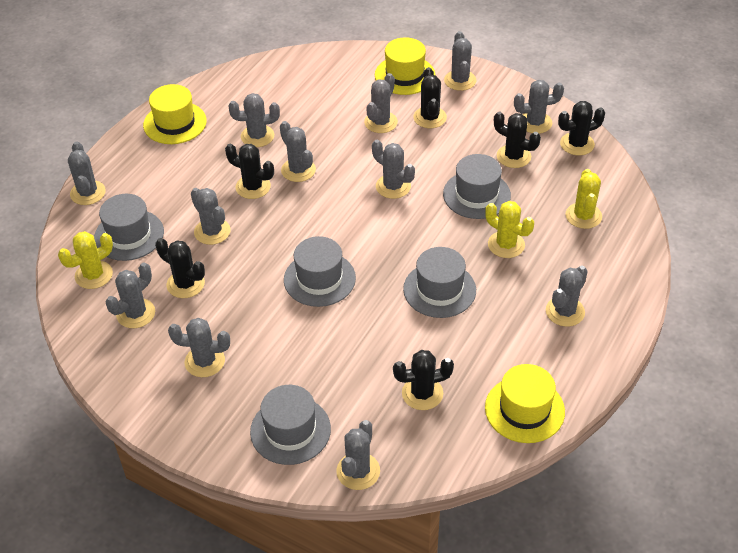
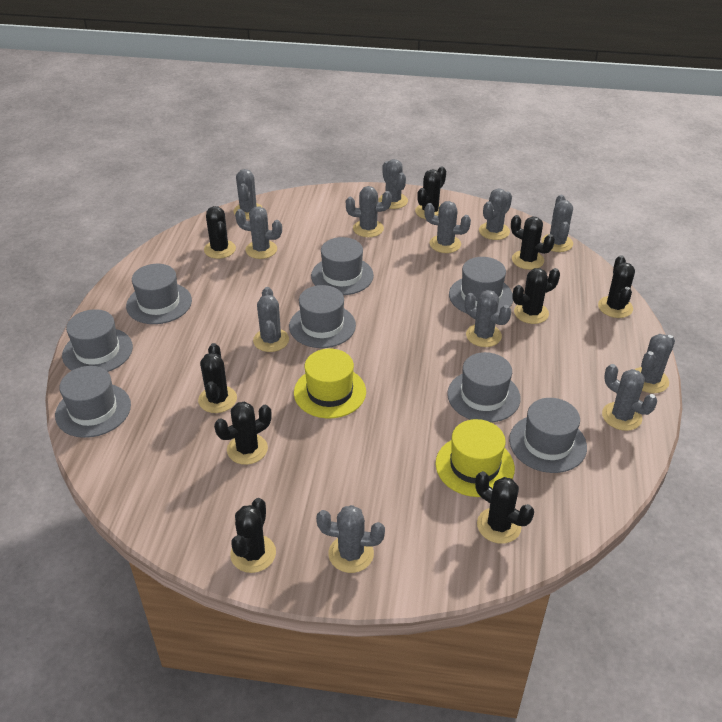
black cactus: 6 -> 9
grey hat: 5 -> 8
yellow cactus: 3 -> 0
yellow hat: 3 -> 2

